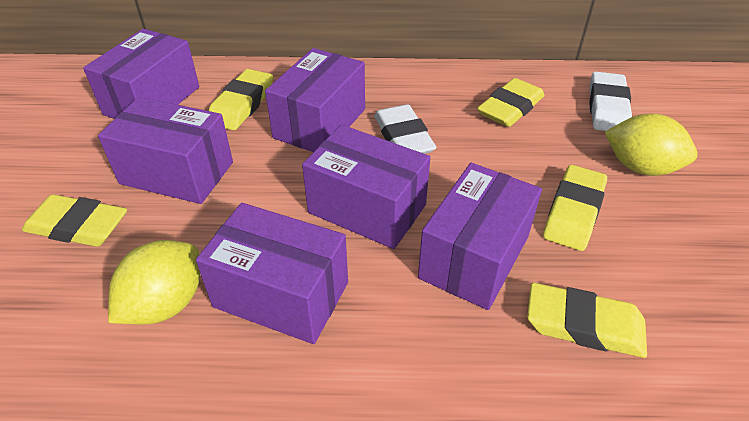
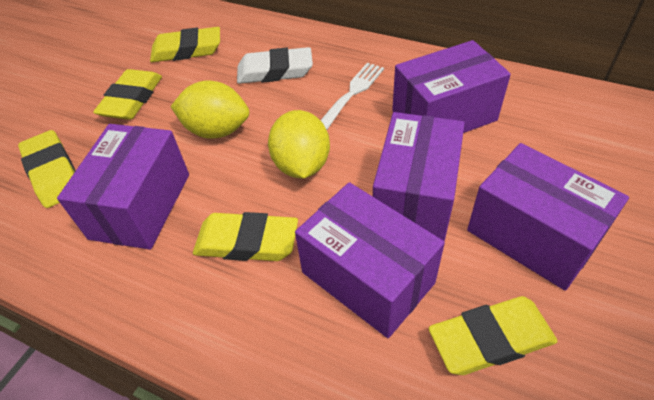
purple box: 6 -> 5
white eraser: 2 -> 1
white fork: 0 -> 1

